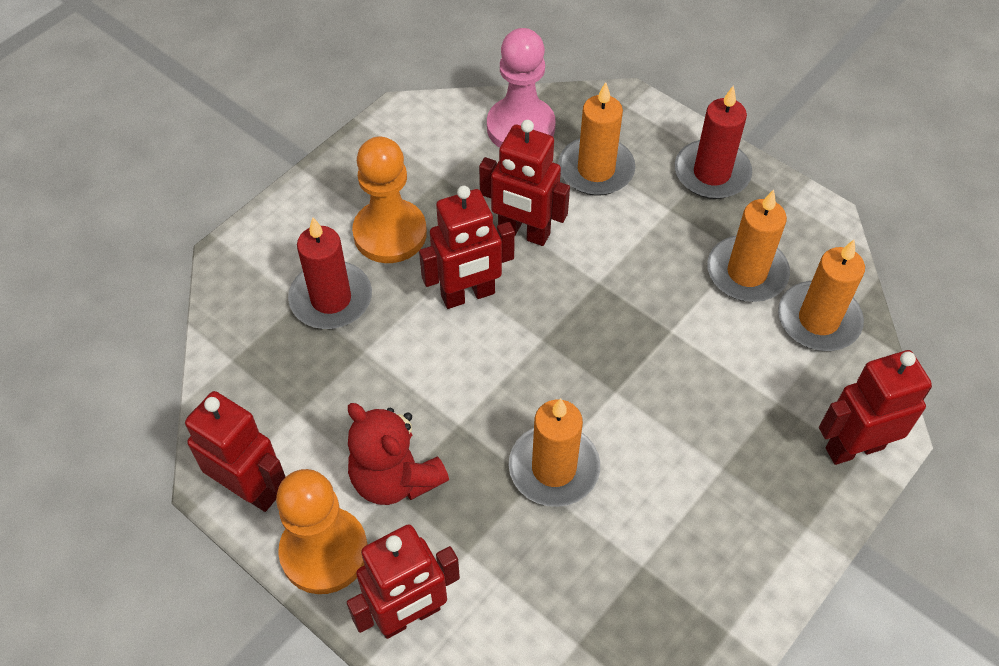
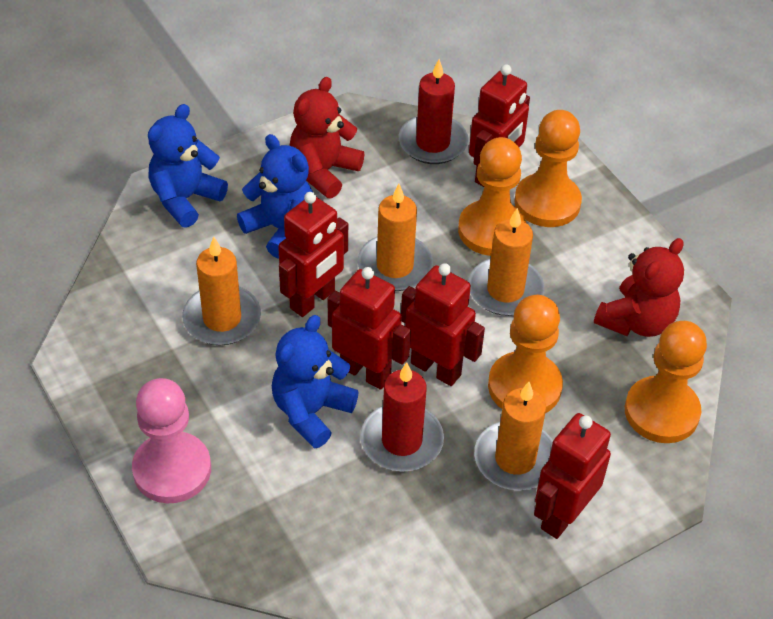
blue teddy bear: 0 -> 3
orange pawn: 2 -> 4
red teddy bear: 1 -> 2

